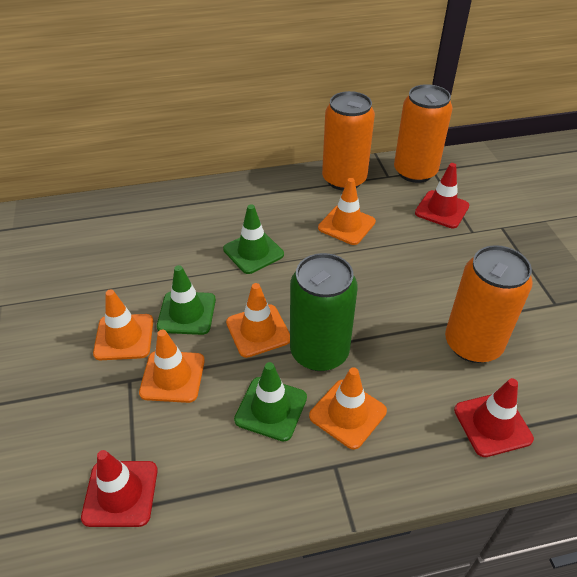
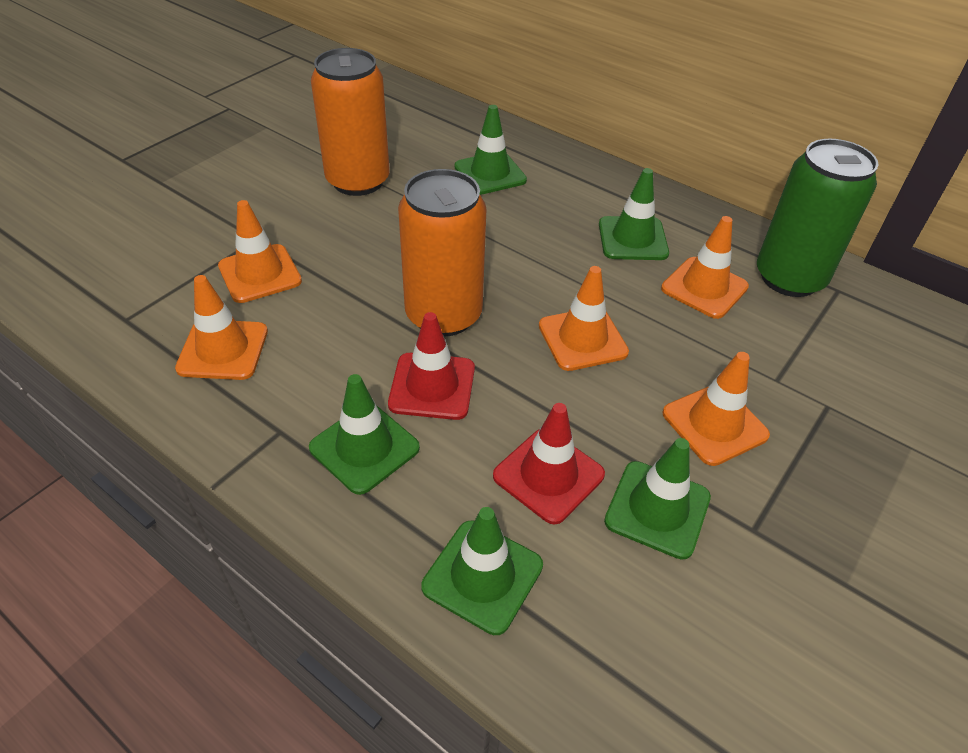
green traffic cone: 3 -> 5
orange can: 3 -> 2
red traffic cone: 3 -> 2

